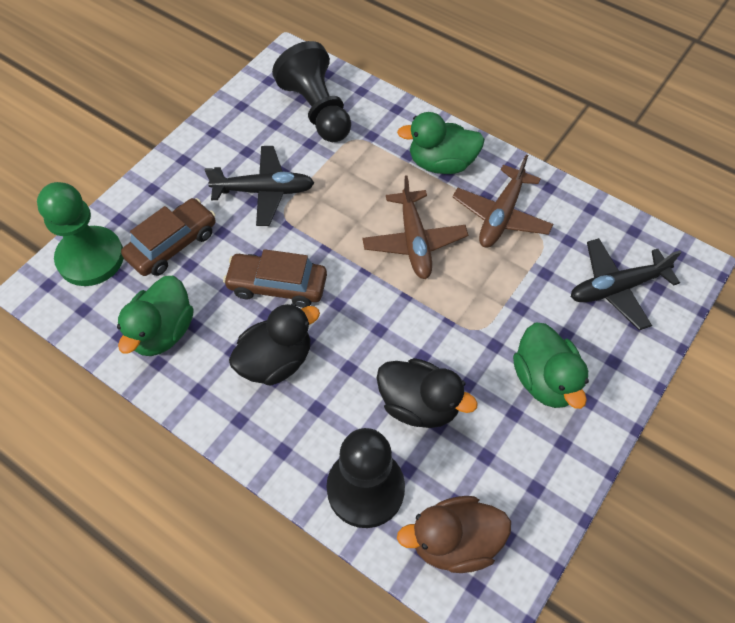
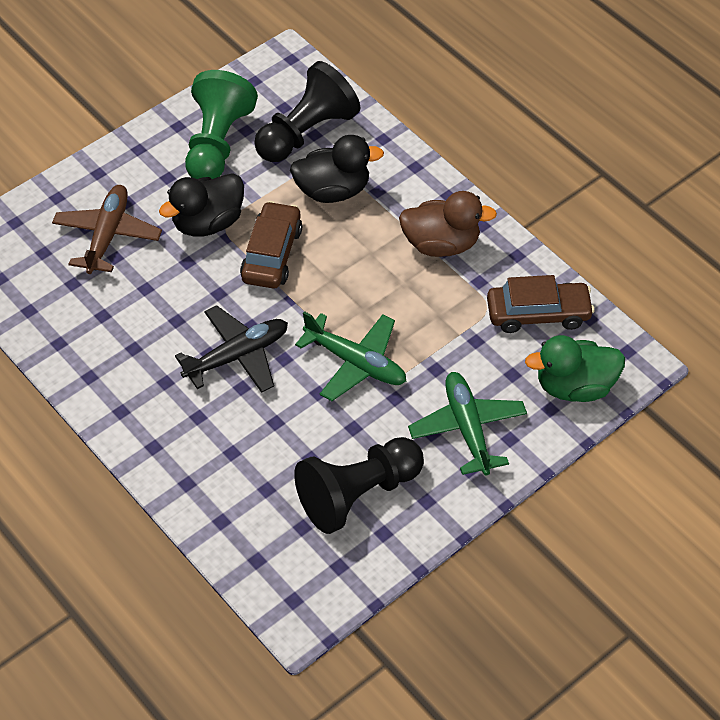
black plane: 2 -> 1
brown plane: 2 -> 1
green duck: 3 -> 1
green plane: 0 -> 2

